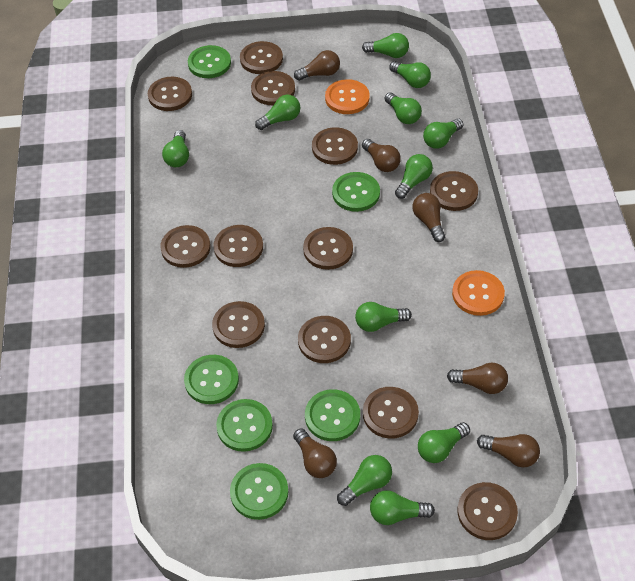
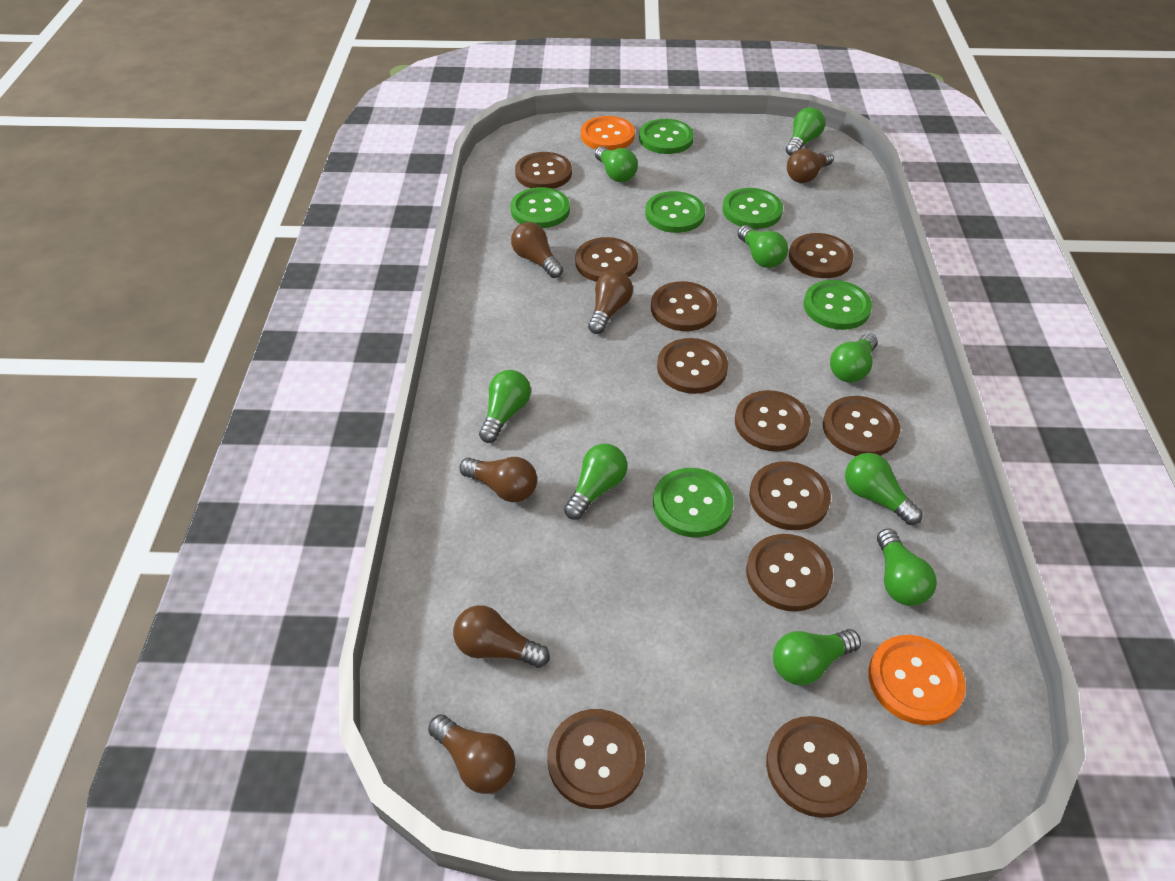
brown button: 12 -> 11
green light bulb: 11 -> 9

